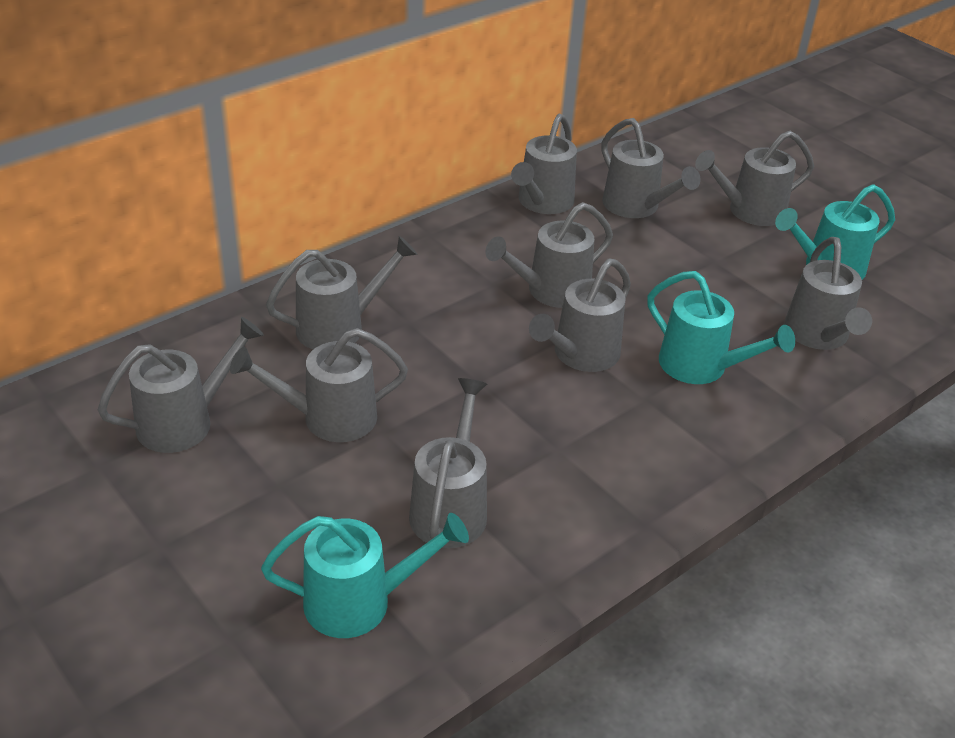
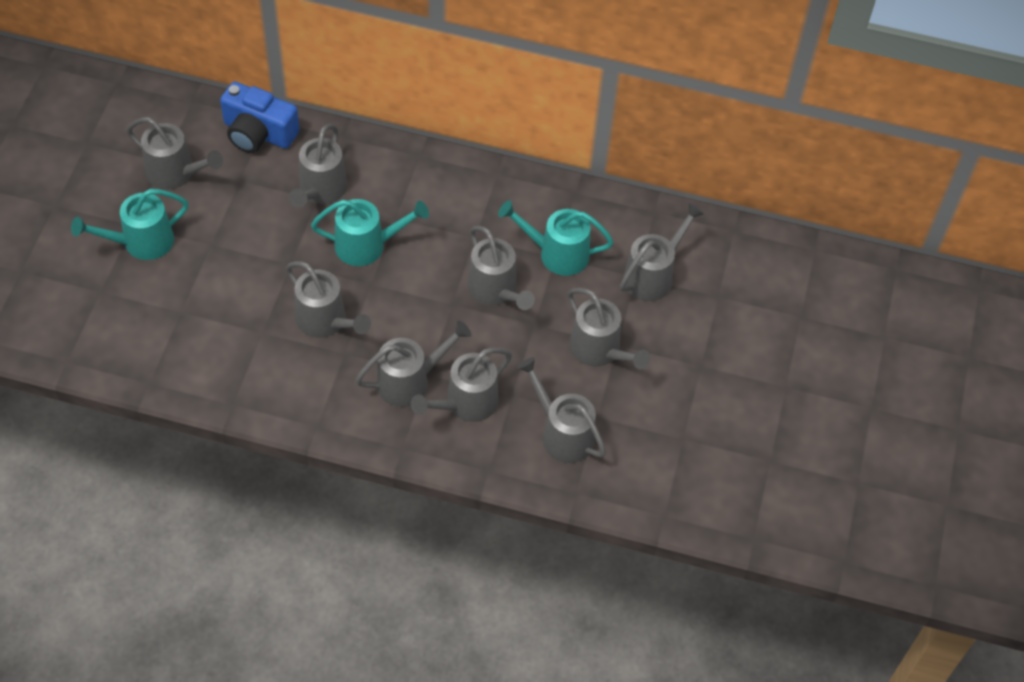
blue camera: 0 -> 1
grey watering can: 10 -> 9

